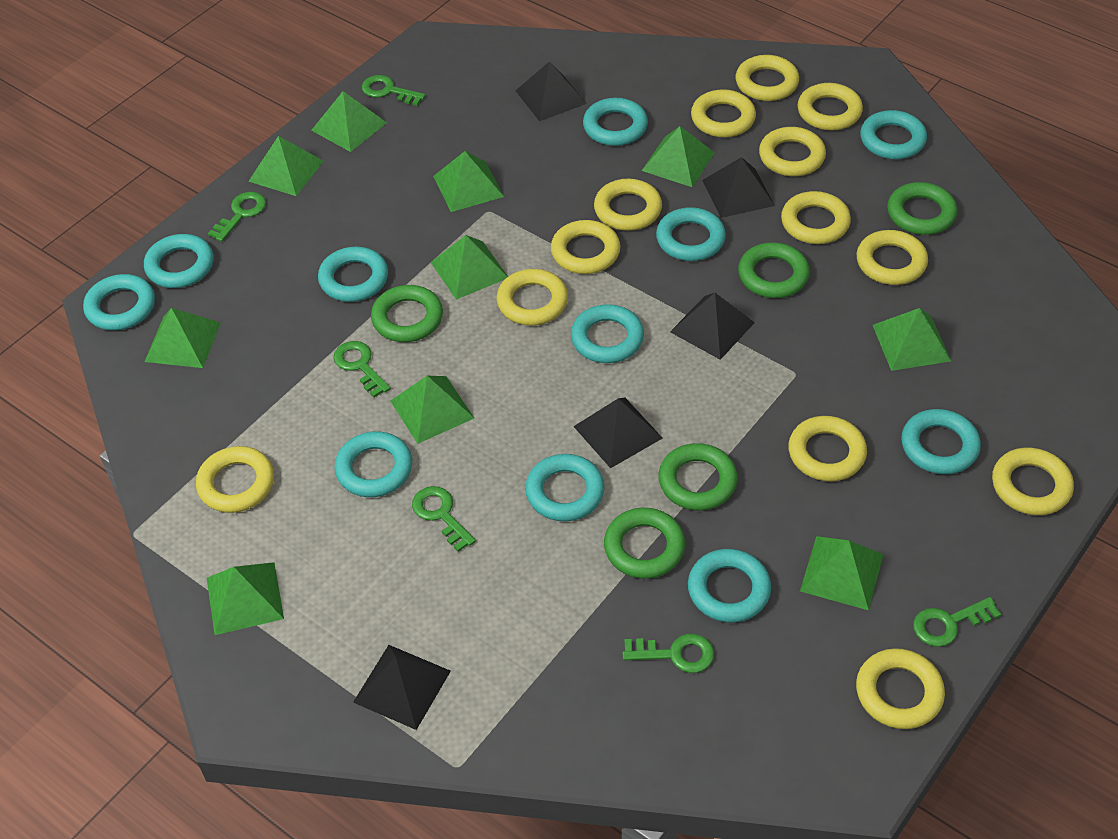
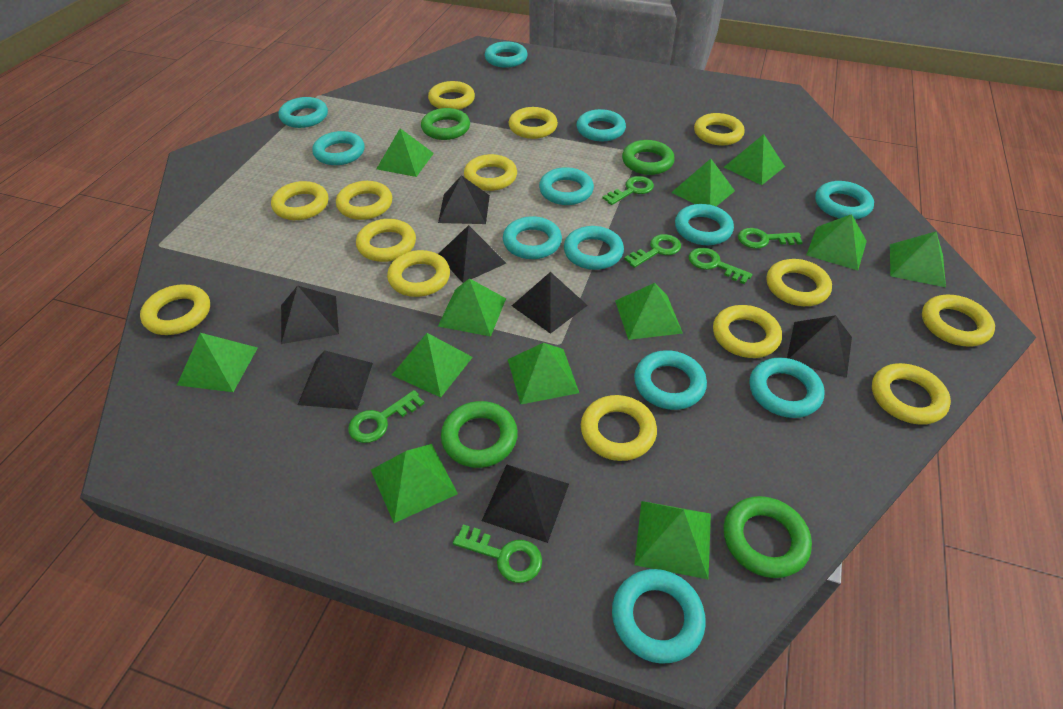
black pyramid: 5 -> 7
green pyramid: 10 -> 12
green ring: 5 -> 4
turquoise ring: 11 -> 12
yellow ring: 13 -> 14

